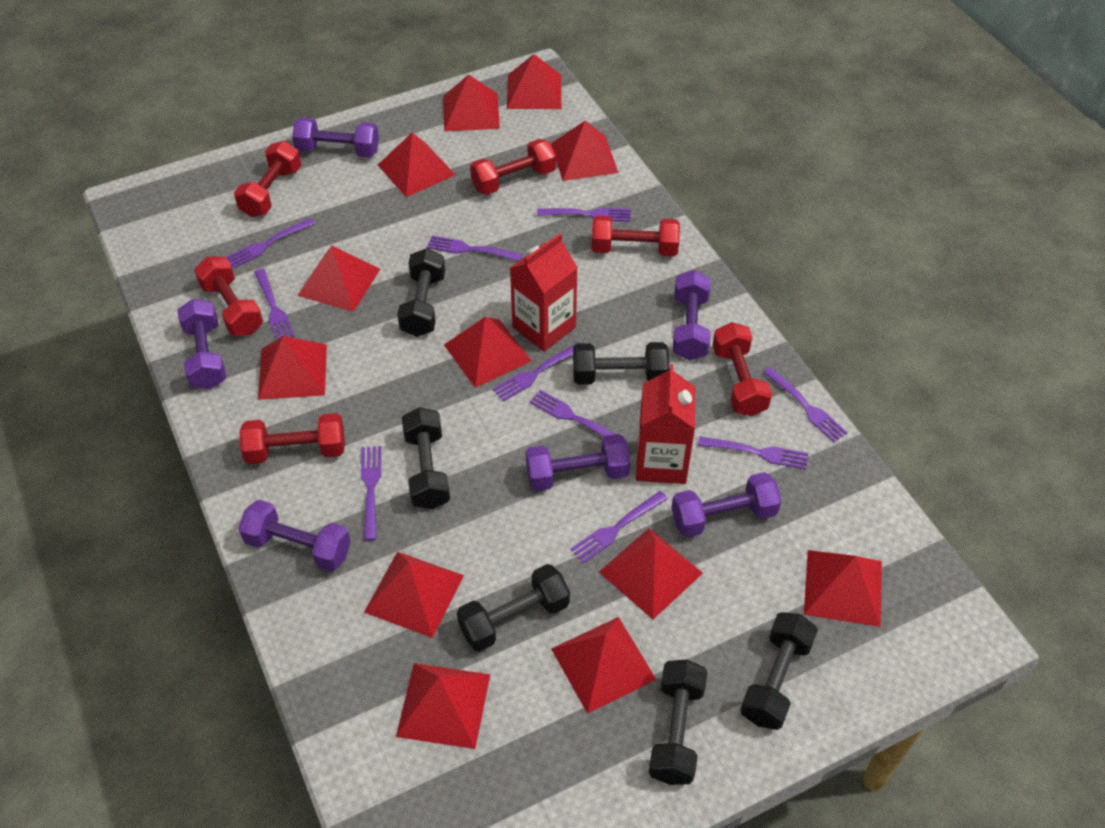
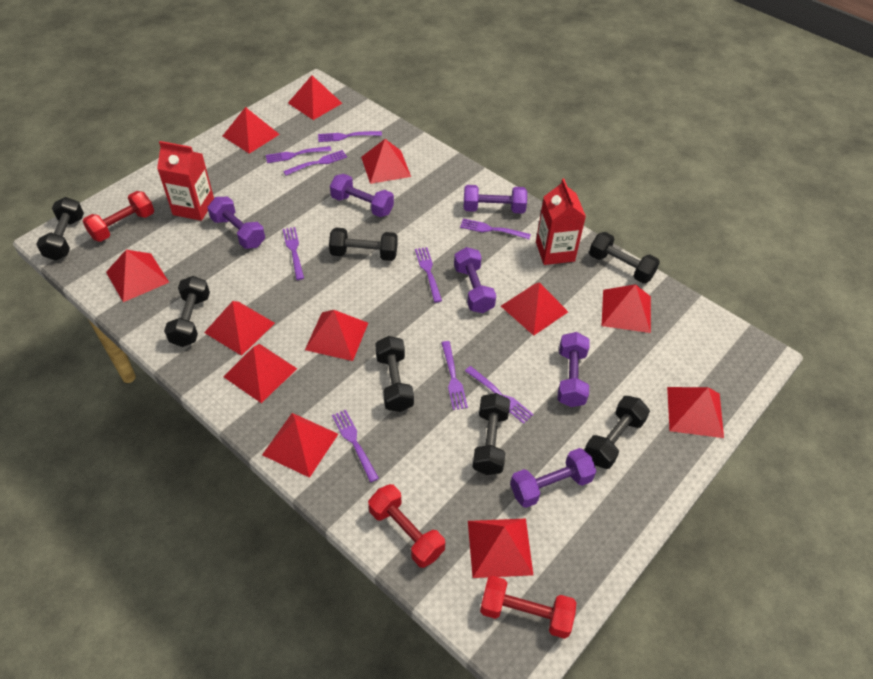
black dumbbell: 6 -> 7
purple fork: 10 -> 9
red dumbbell: 6 -> 3

